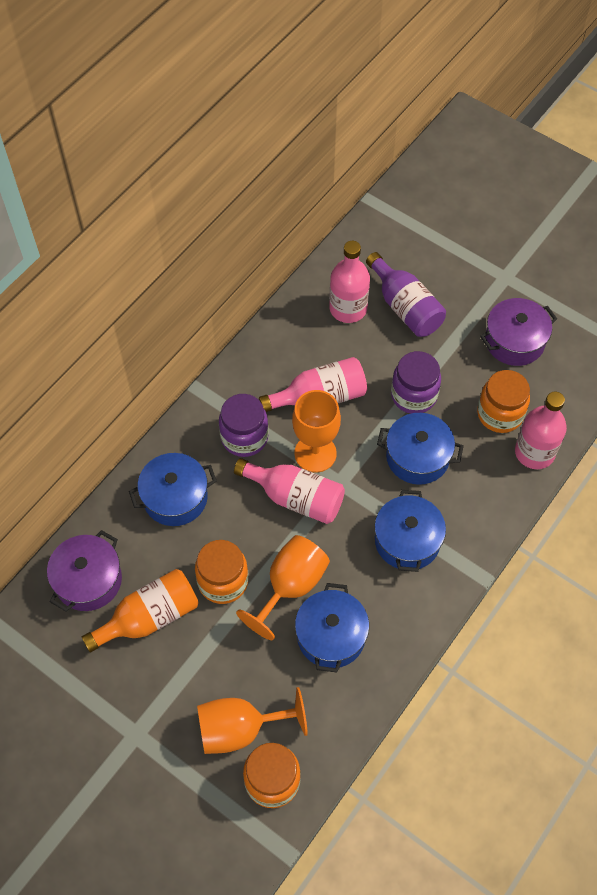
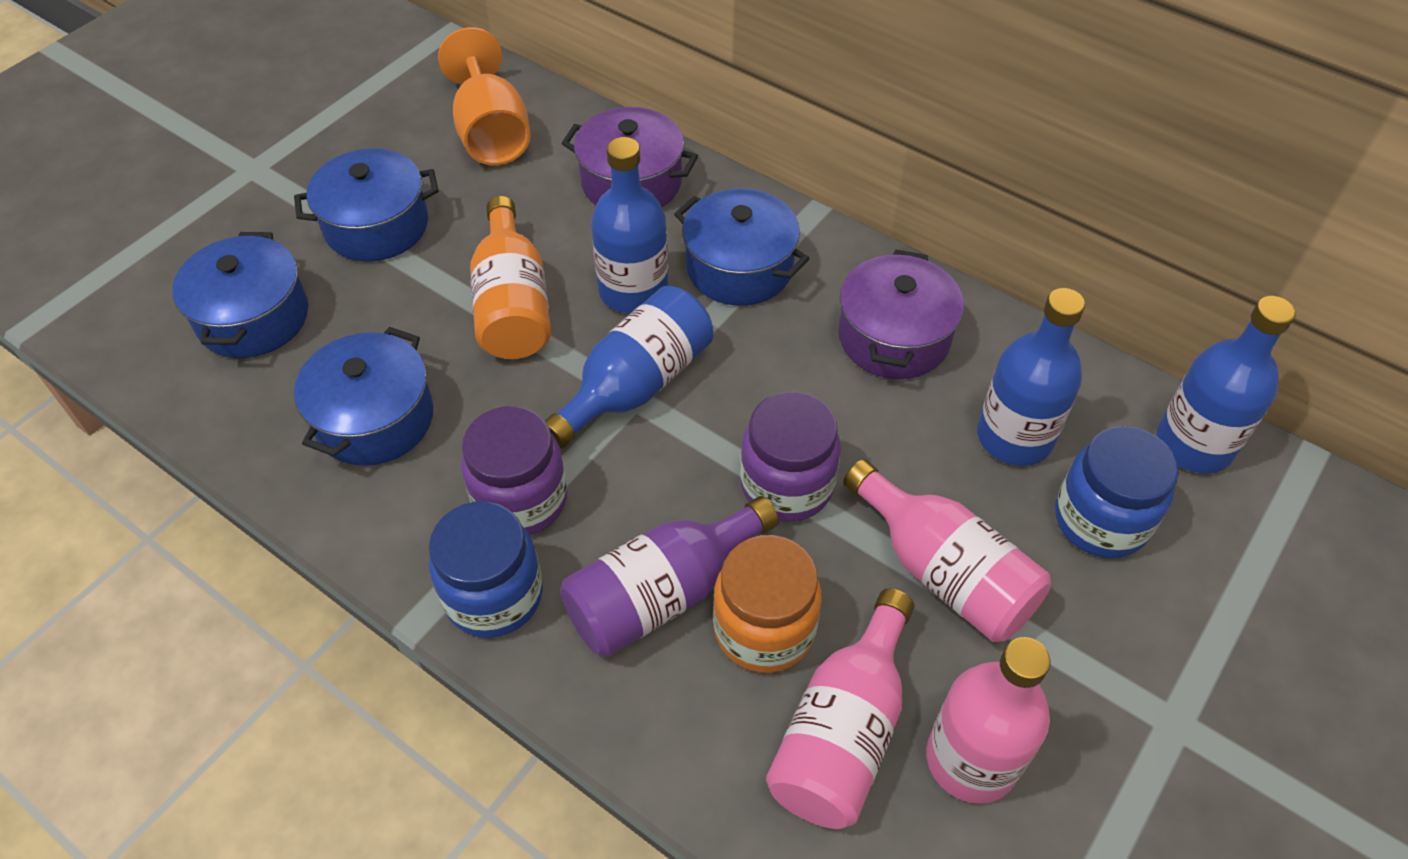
blue bottle: 0 -> 4
blue jar: 0 -> 2
orange goblet: 3 -> 1
orange jar: 3 -> 1
pink bottle: 4 -> 3

